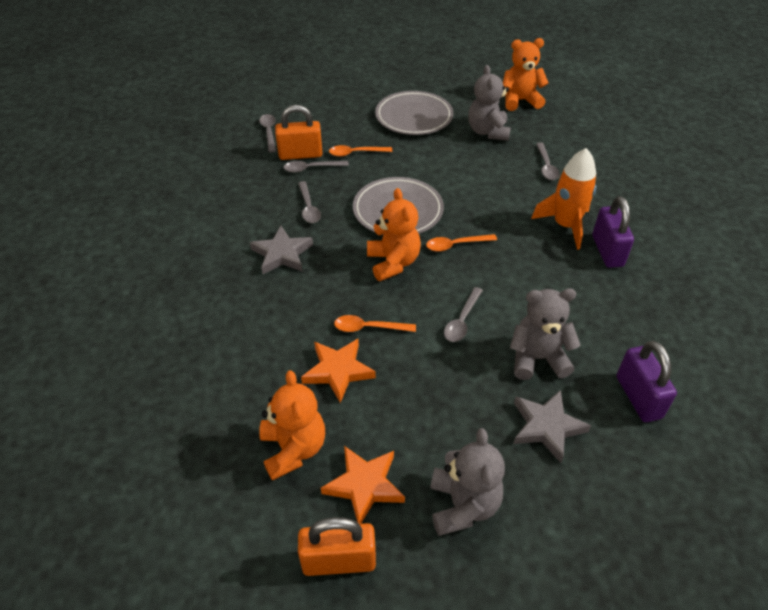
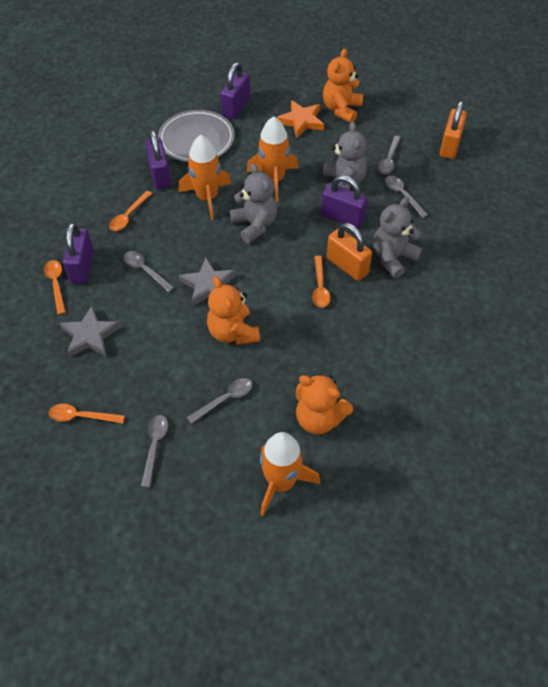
grey plate: 2 -> 1
orange rocket: 1 -> 3
orange spoon: 3 -> 4
orange star: 2 -> 1
purple padlock: 2 -> 4

